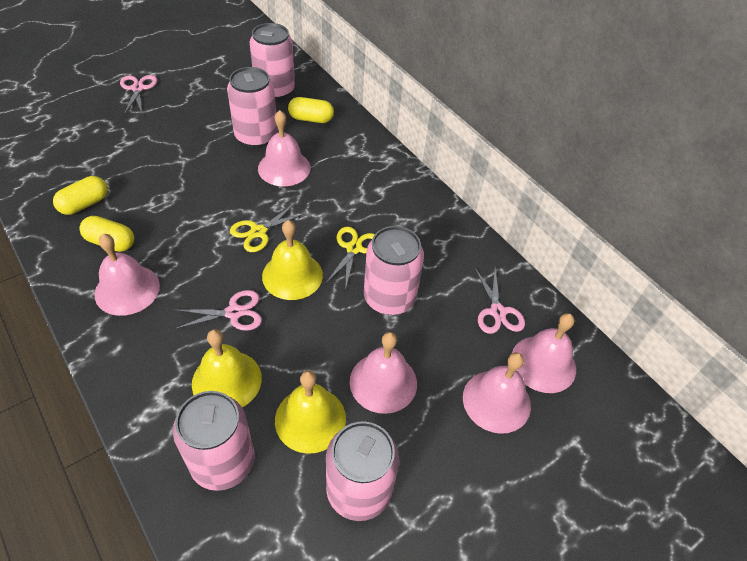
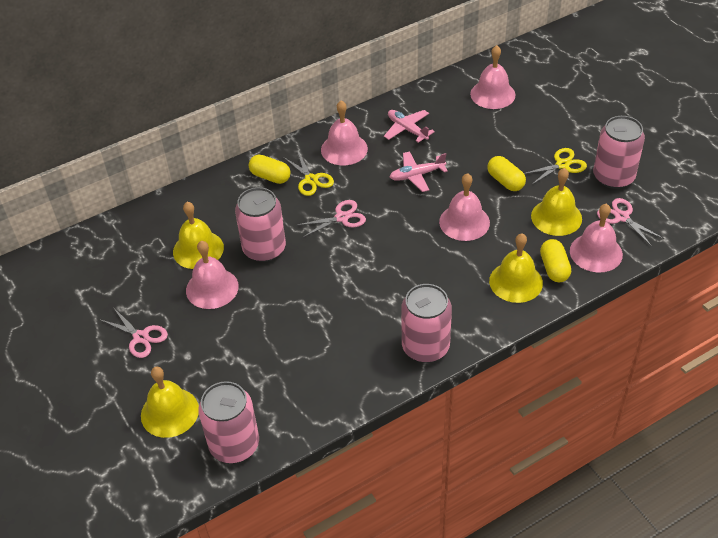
pink can: 5 -> 4
pink plane: 0 -> 2
yellow bell: 3 -> 4

